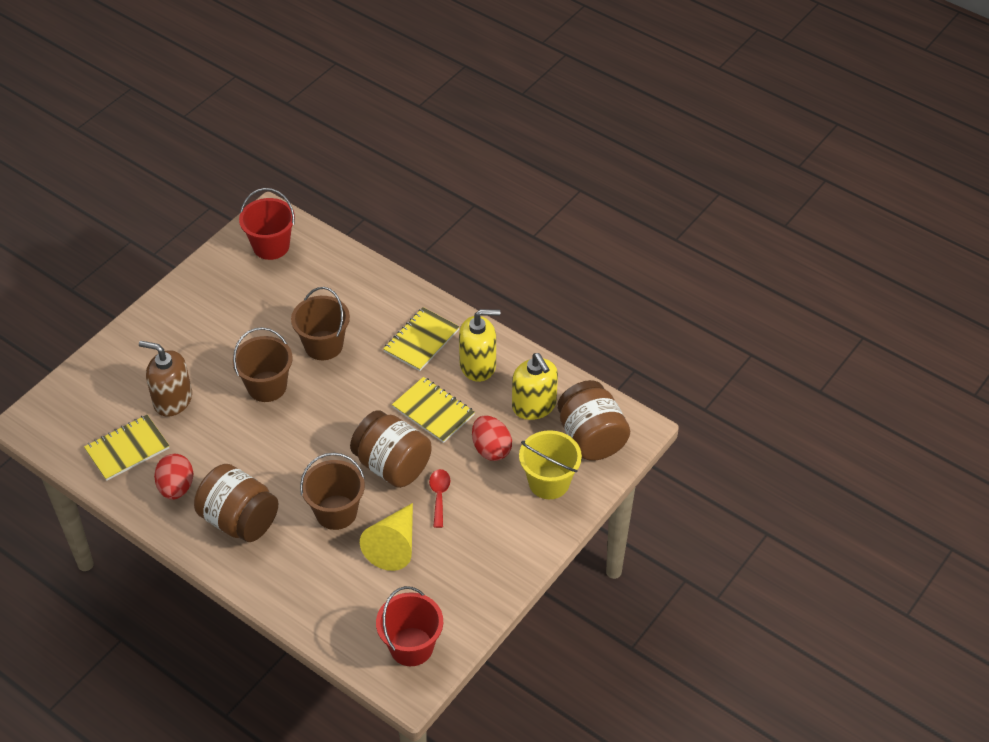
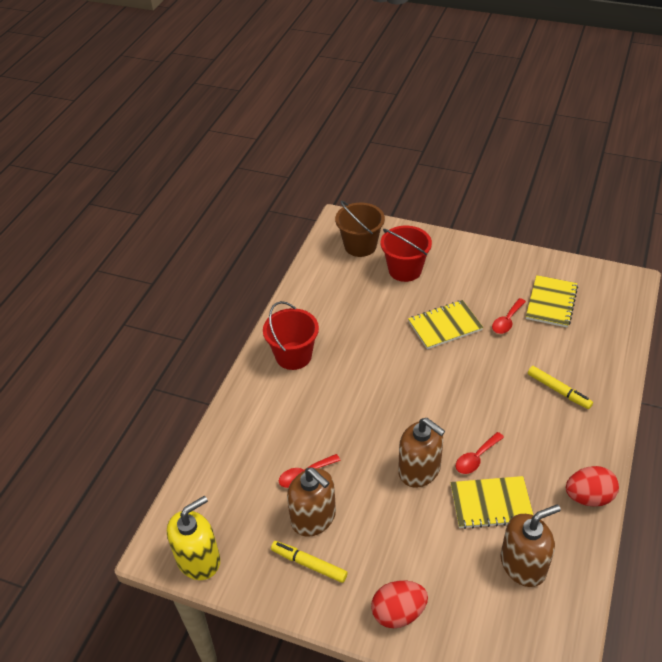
brown bucket: 3 -> 1
brown jar: 3 -> 0
brown soap dispenser: 1 -> 3
red spoon: 1 -> 3
yellow bucket: 1 -> 0
yellow cone: 1 -> 0
yellow marker: 0 -> 2
yellow soap dispenser: 2 -> 1

